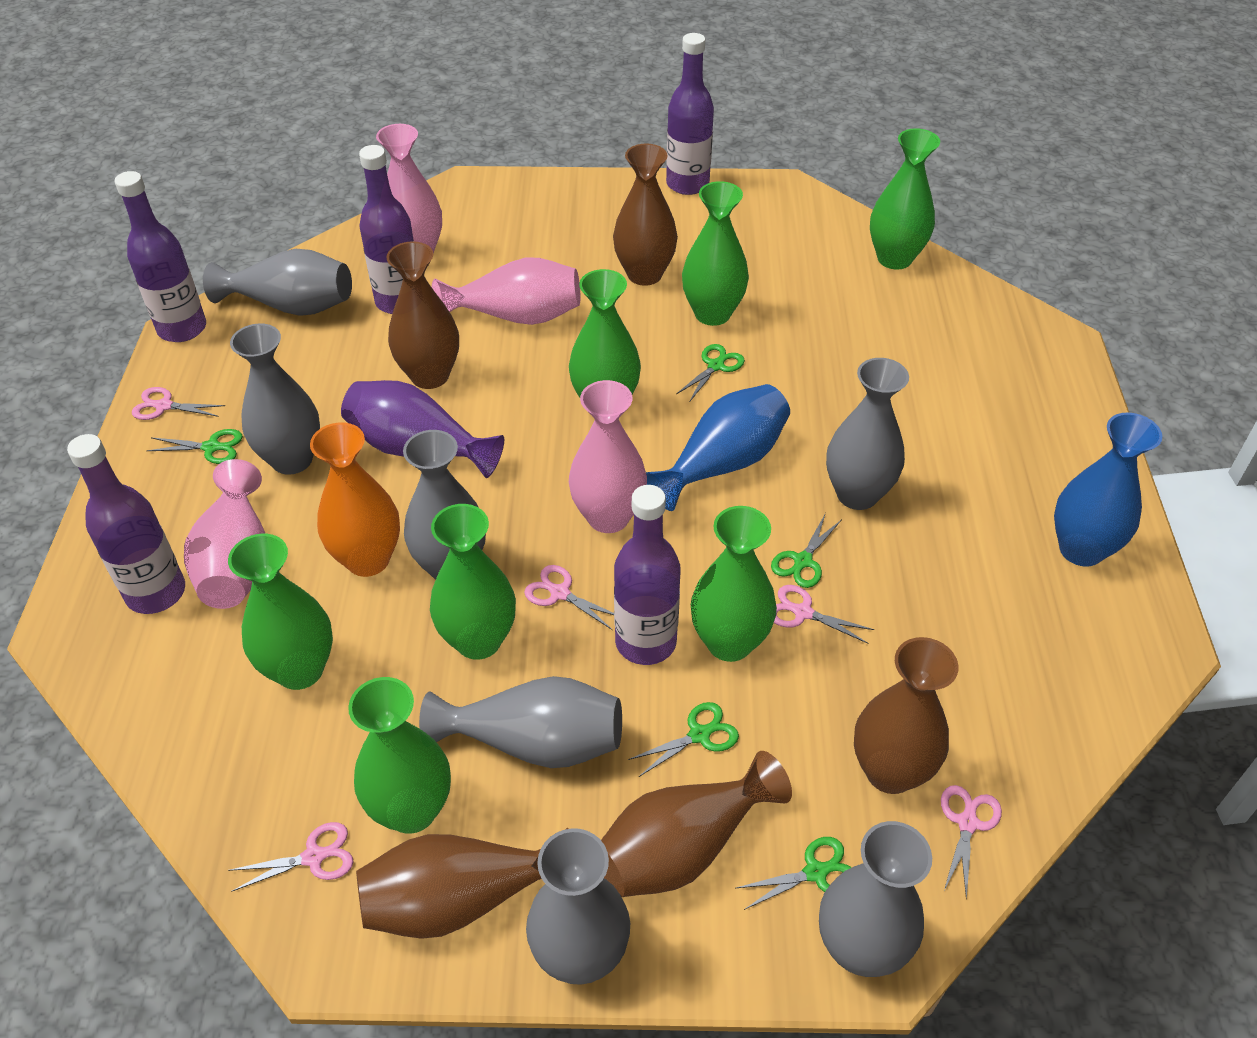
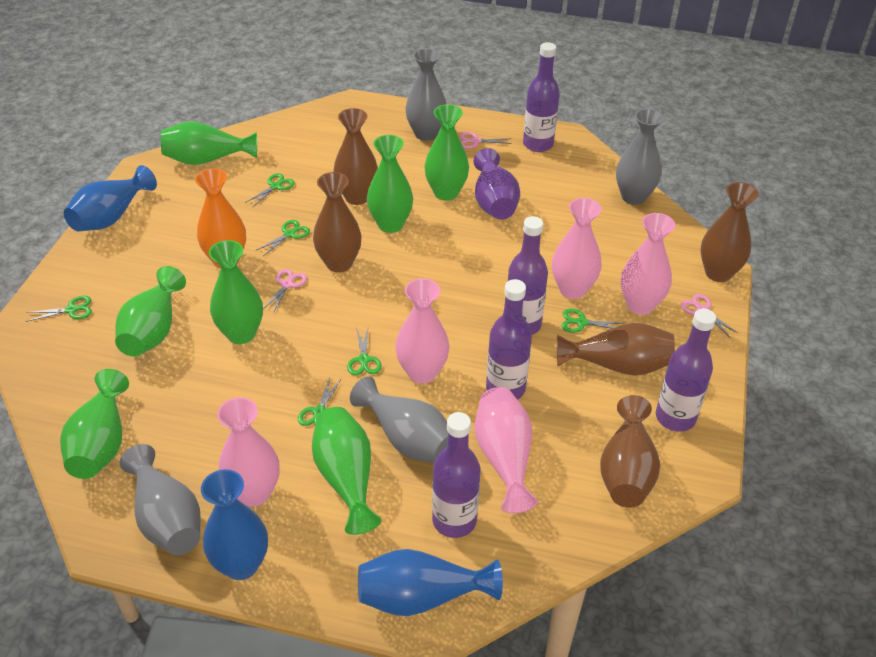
blue vase: 2 -> 3
green scissors: 5 -> 6
grey vase: 7 -> 4
pink scissors: 5 -> 3
pink vase: 4 -> 5

